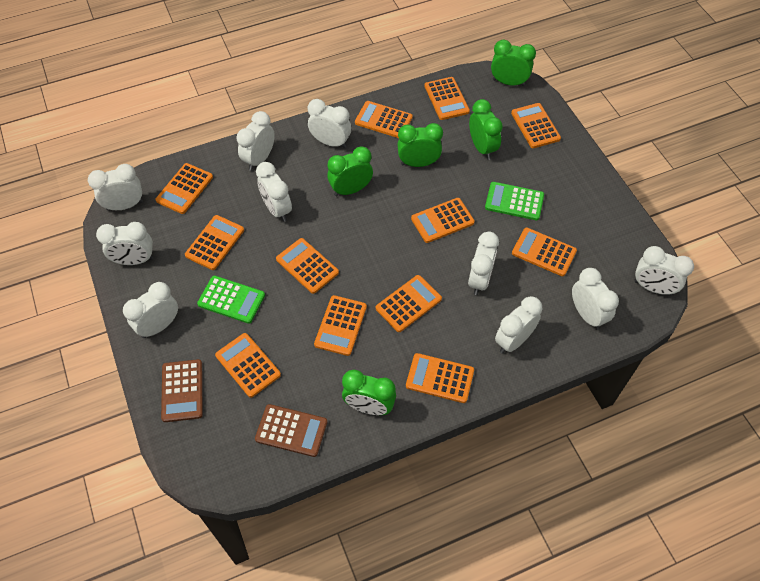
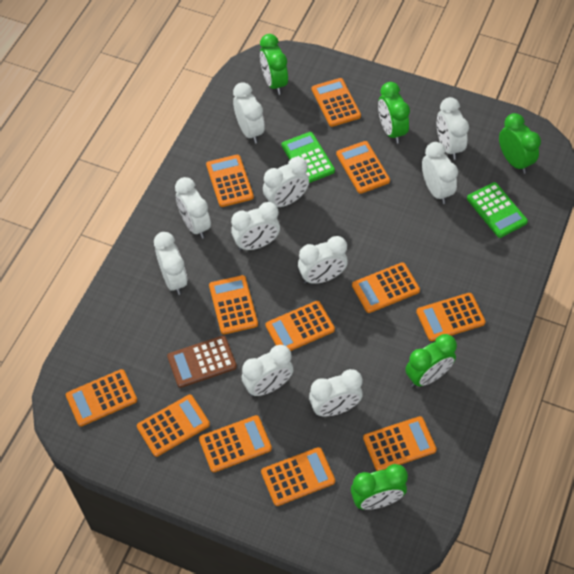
brown calculator: 2 -> 1

